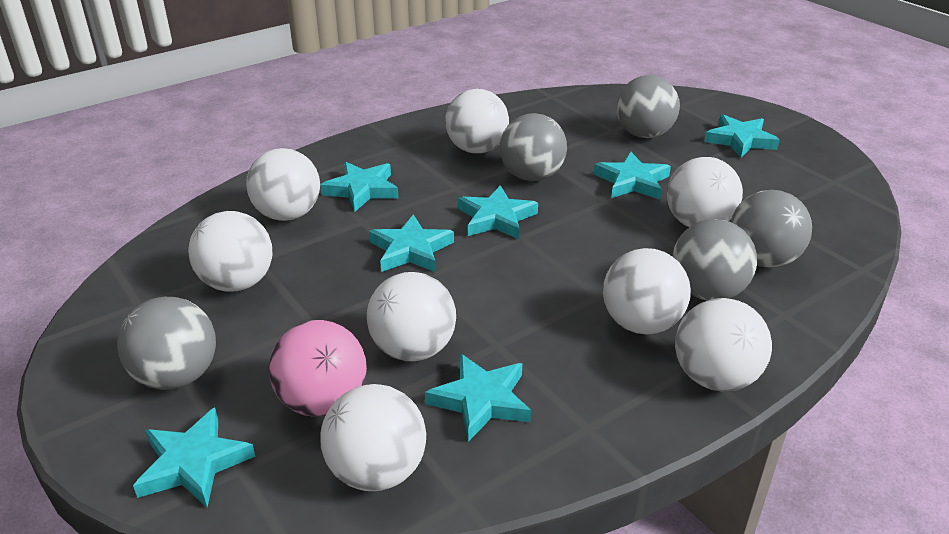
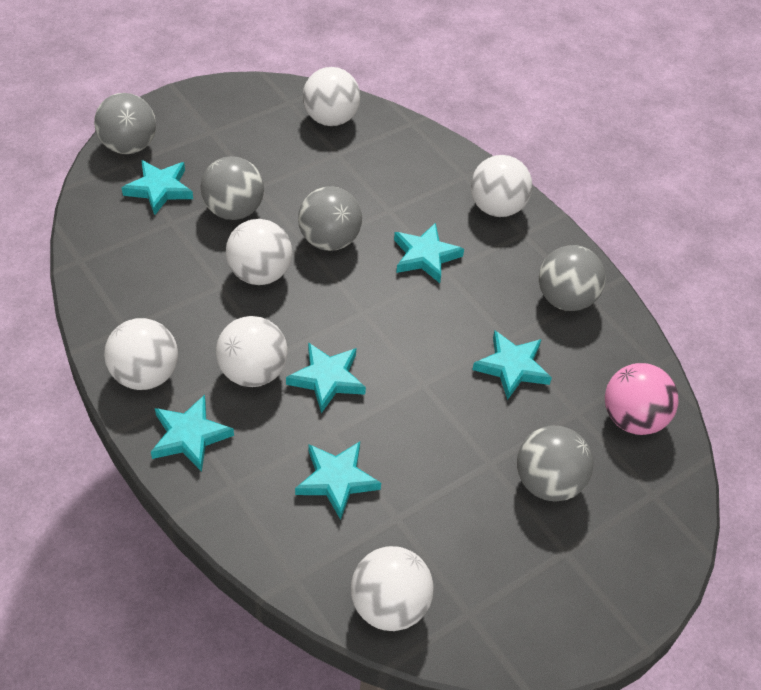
turquoise star: 7 -> 6
white ball: 8 -> 6

